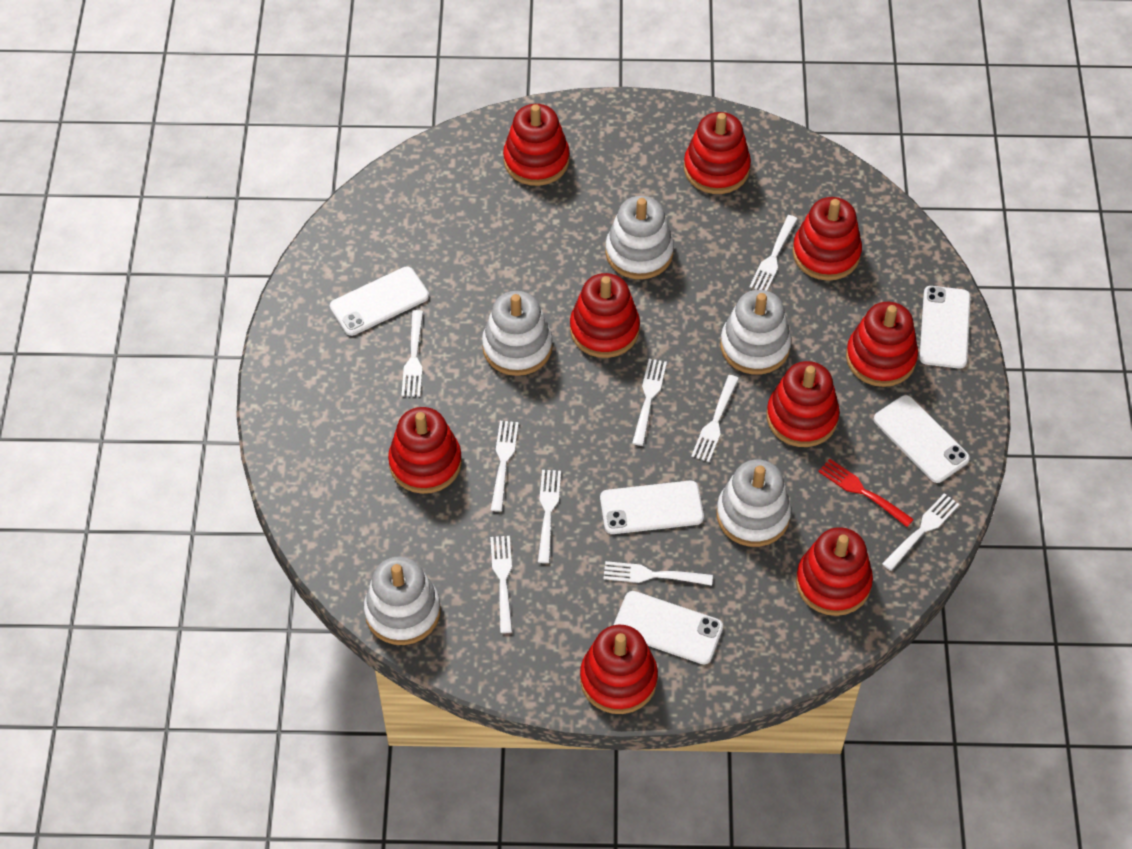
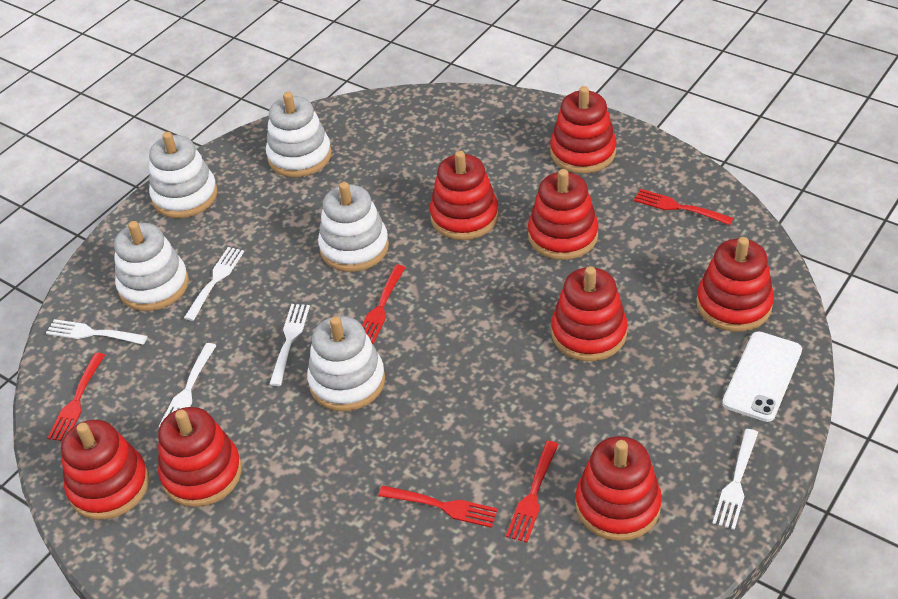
red fork: 1 -> 5
red stacking toy: 9 -> 8
white fork: 9 -> 5
white phone: 5 -> 1

